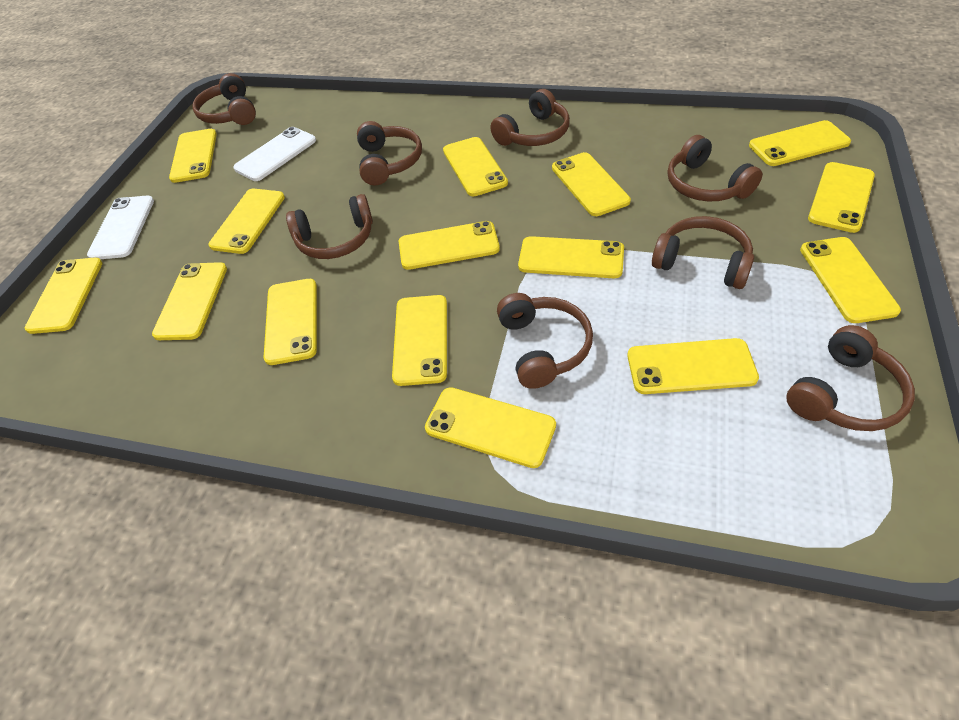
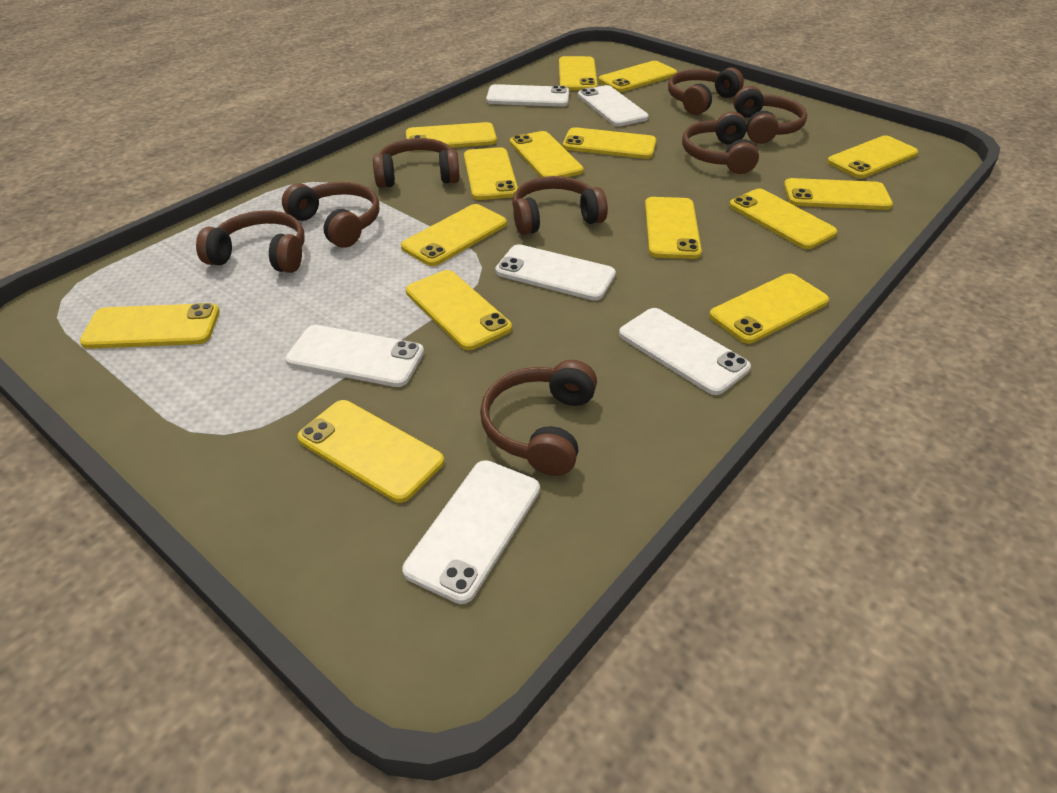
white phone: 2 -> 6

